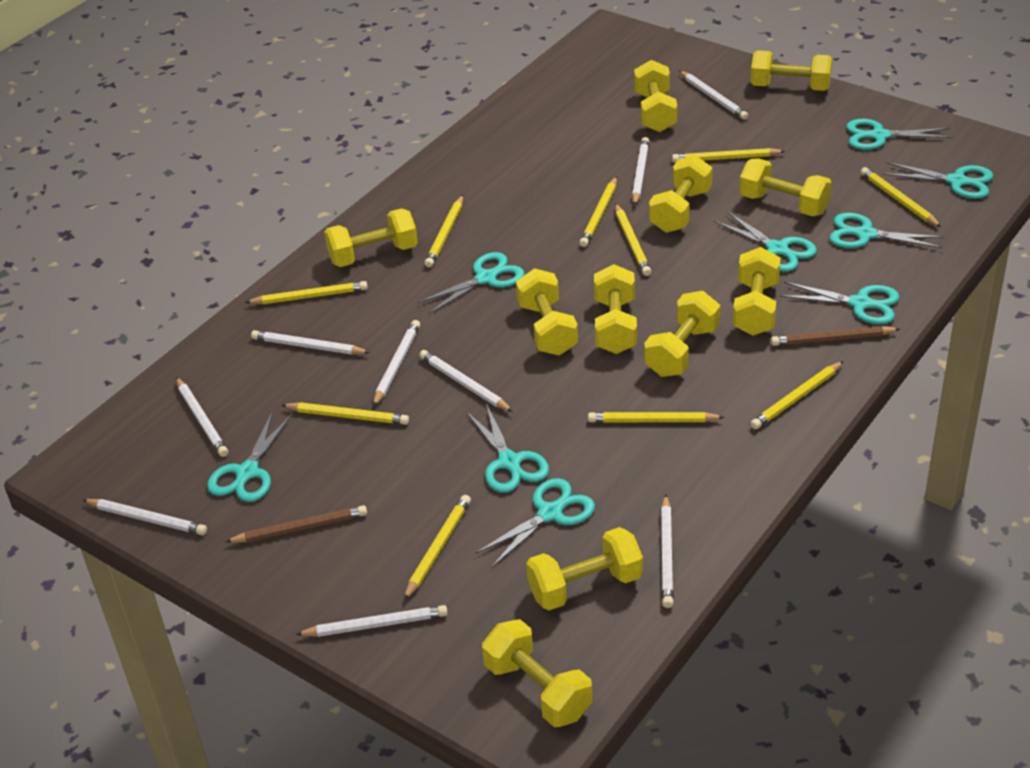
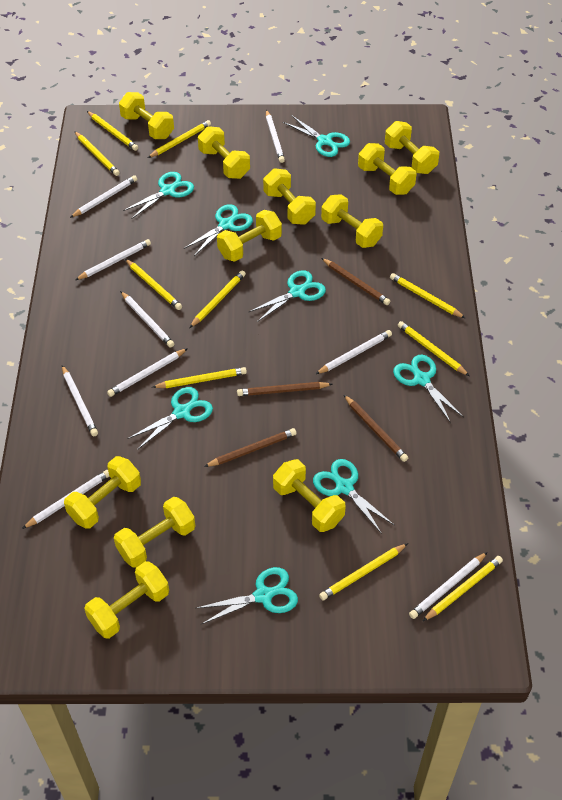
brown pencil: 2 -> 4
turquoise scissors: 9 -> 8

